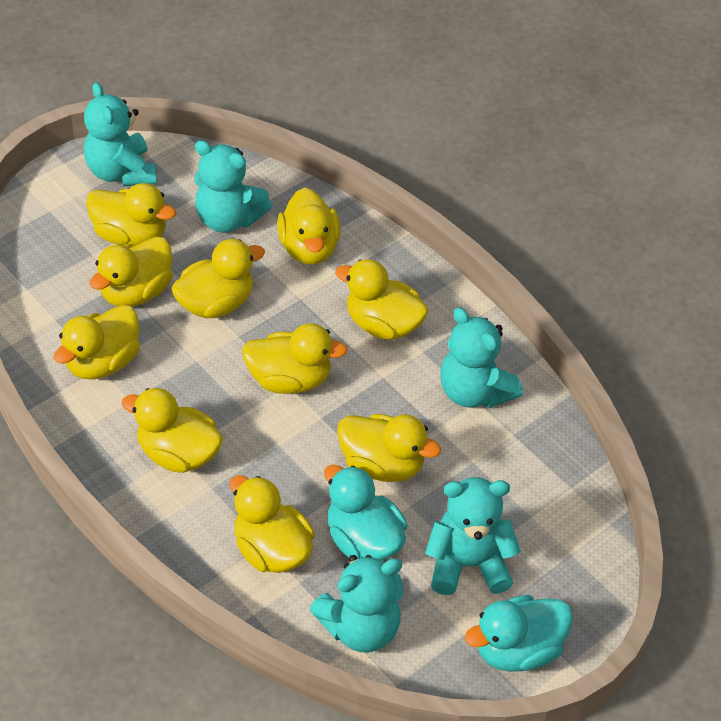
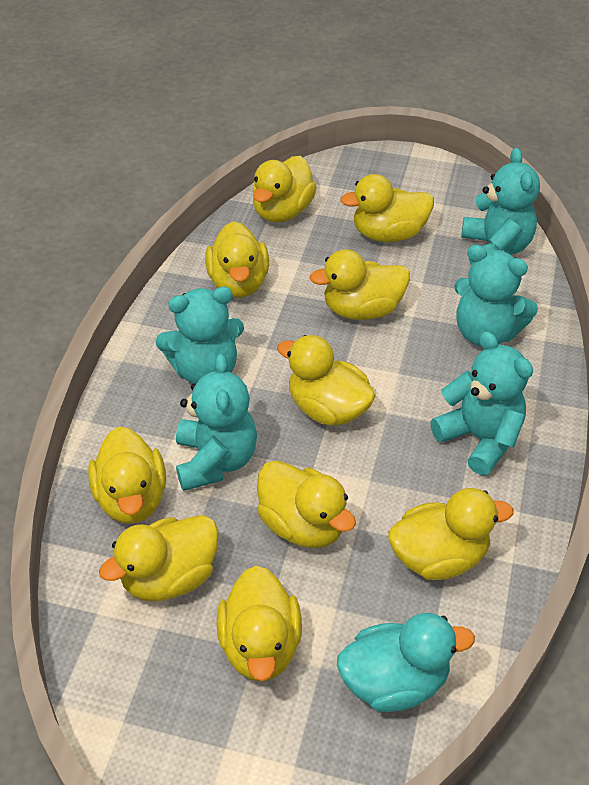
turquoise duck: 2 -> 1

